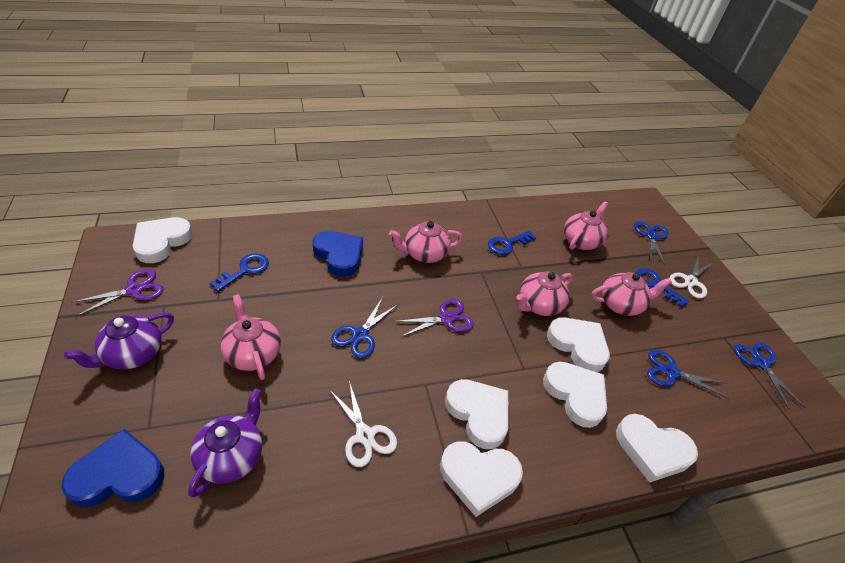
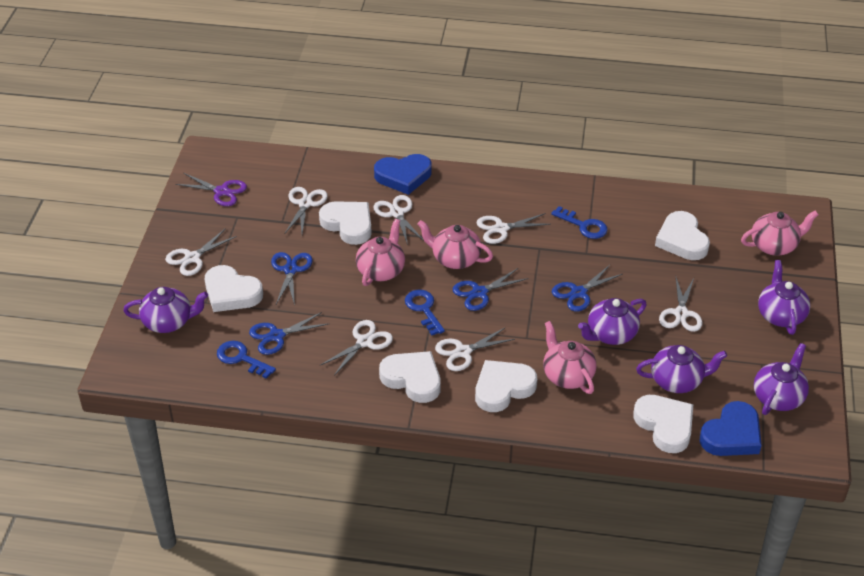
pink teapot: 5 -> 4
purple scissors: 2 -> 1
purple teapot: 2 -> 5
white scissors: 2 -> 7

